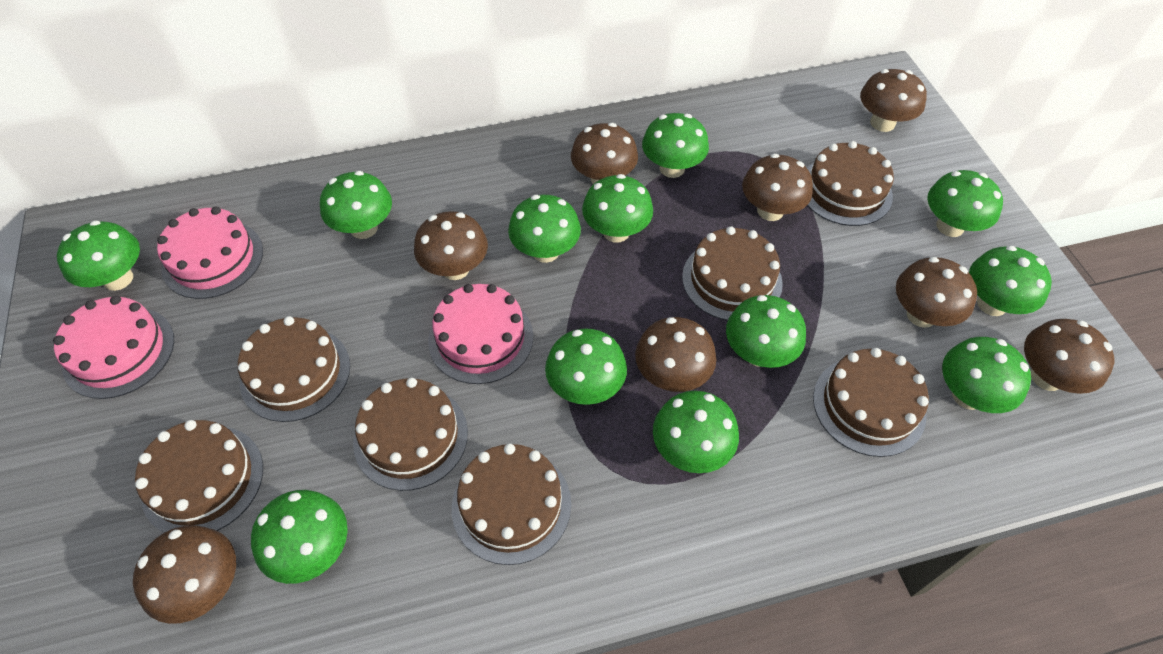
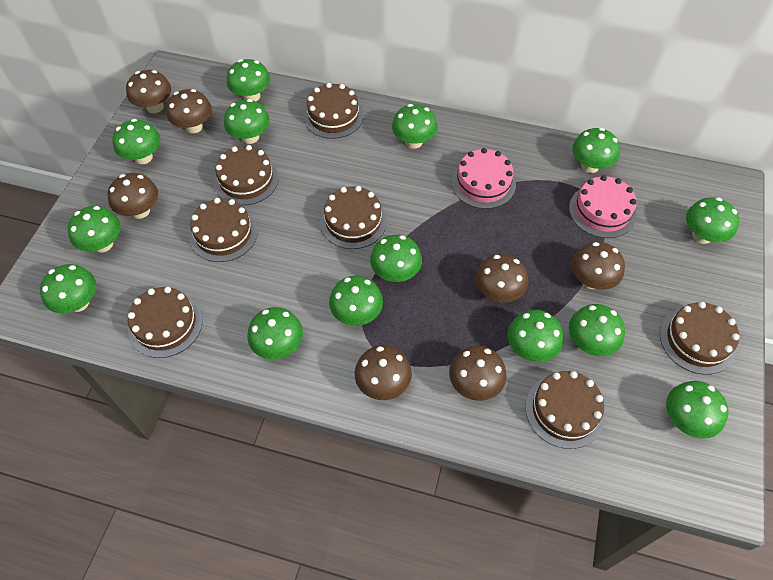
brown mushroom: 8 -> 7
green mushroom: 12 -> 14
pink cake: 3 -> 2

